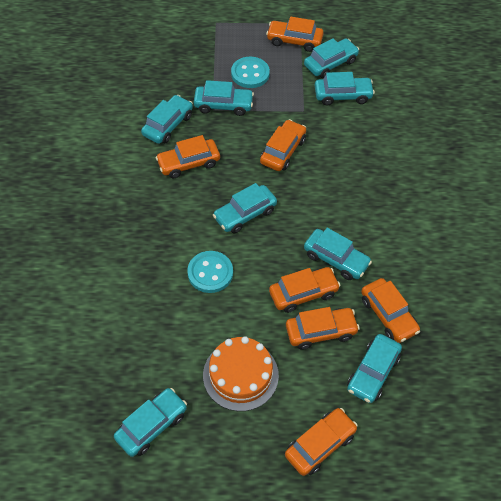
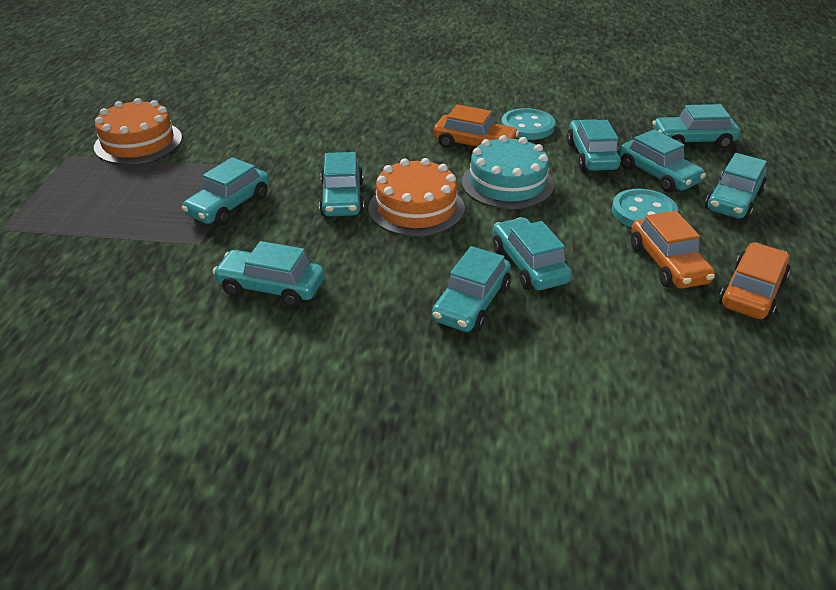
orange cake: 1 -> 2
orange car: 7 -> 3
turquoise cake: 0 -> 1
turquoise car: 8 -> 9

